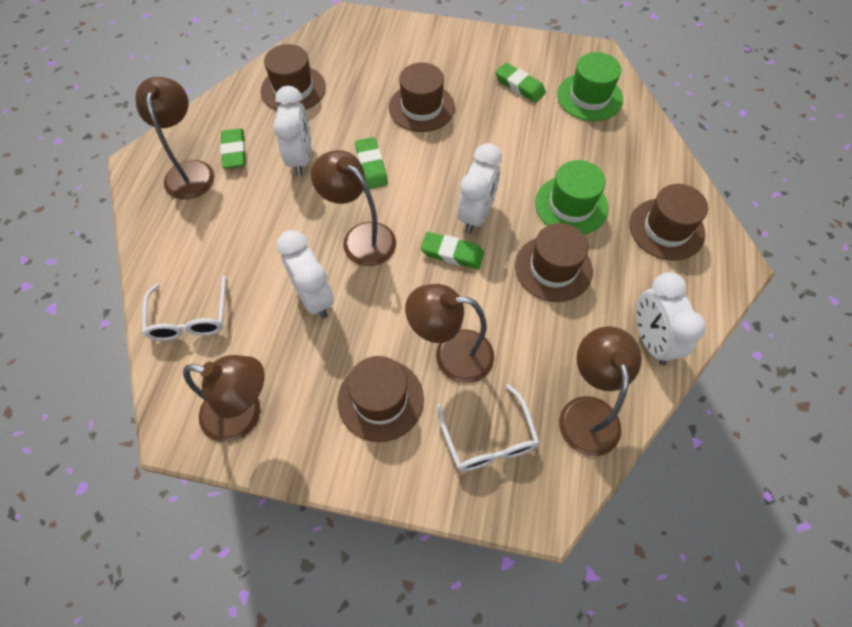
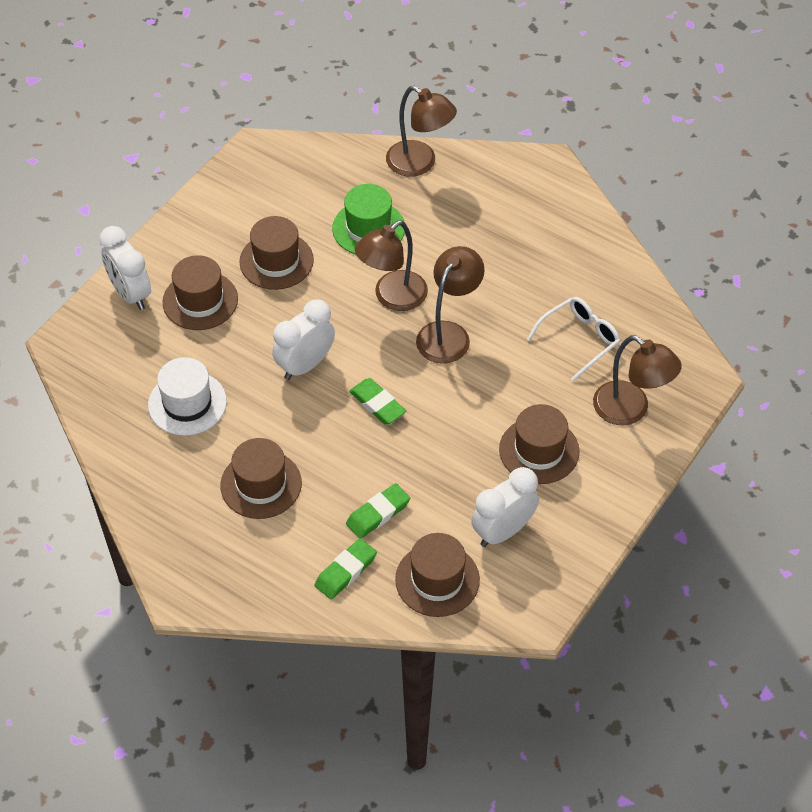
brown lamp: 5 -> 4
green eraser: 4 -> 3
green hat: 2 -> 1
white clock: 4 -> 3
white glasses: 2 -> 1
white hat: 0 -> 1

